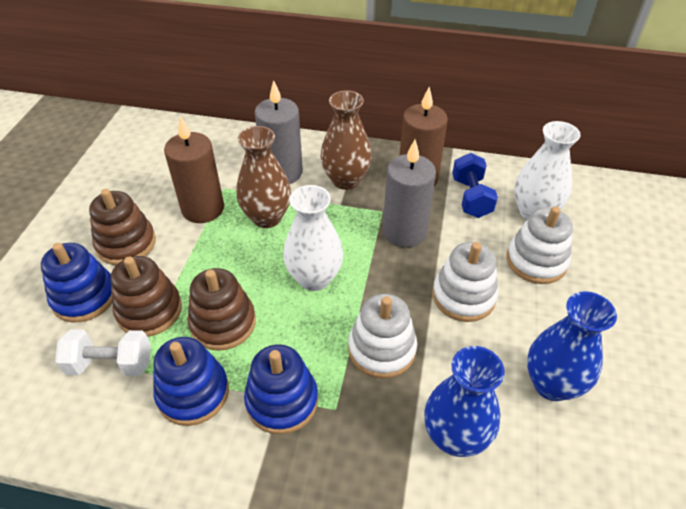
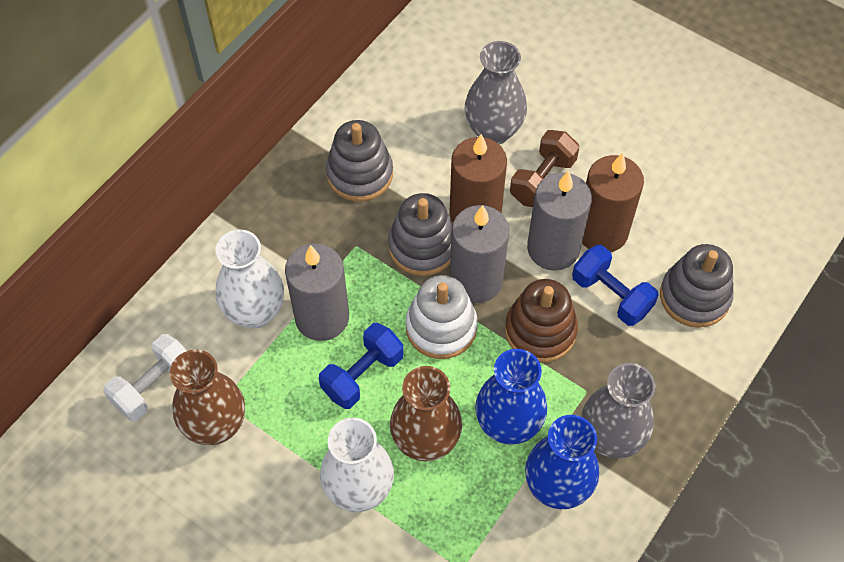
blue dumbbell: 1 -> 2
blue stacking toy: 3 -> 0
brown dumbbell: 0 -> 1
brown stacking toy: 3 -> 1
grey candle: 2 -> 3
grey stacking toy: 0 -> 3
grey vase: 0 -> 2
white stacking toy: 3 -> 1

